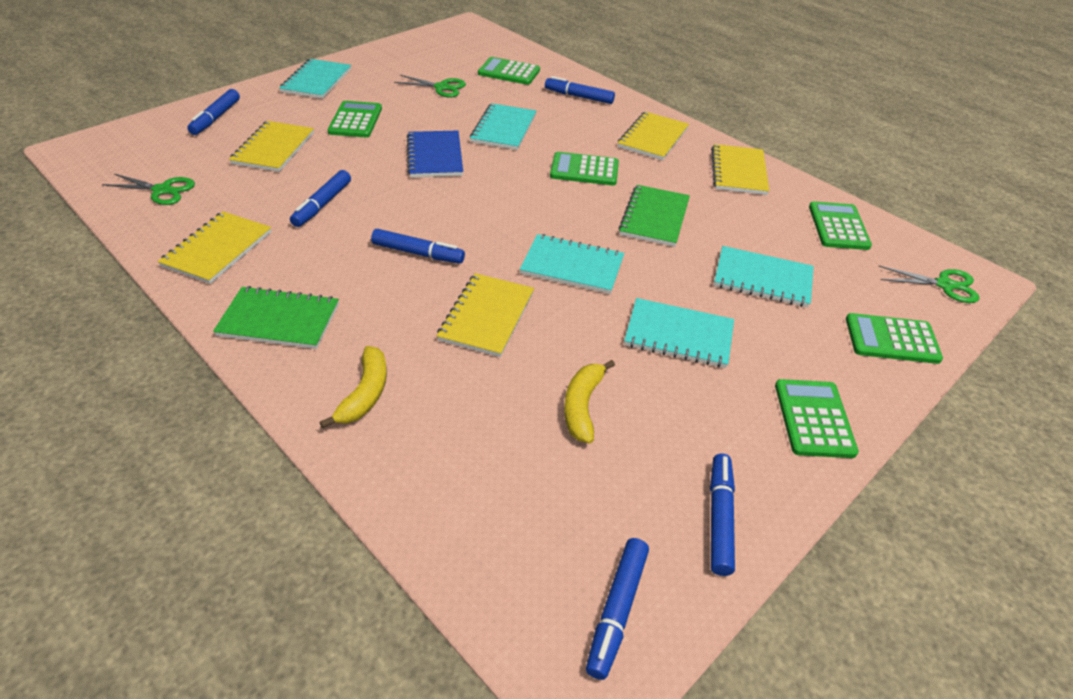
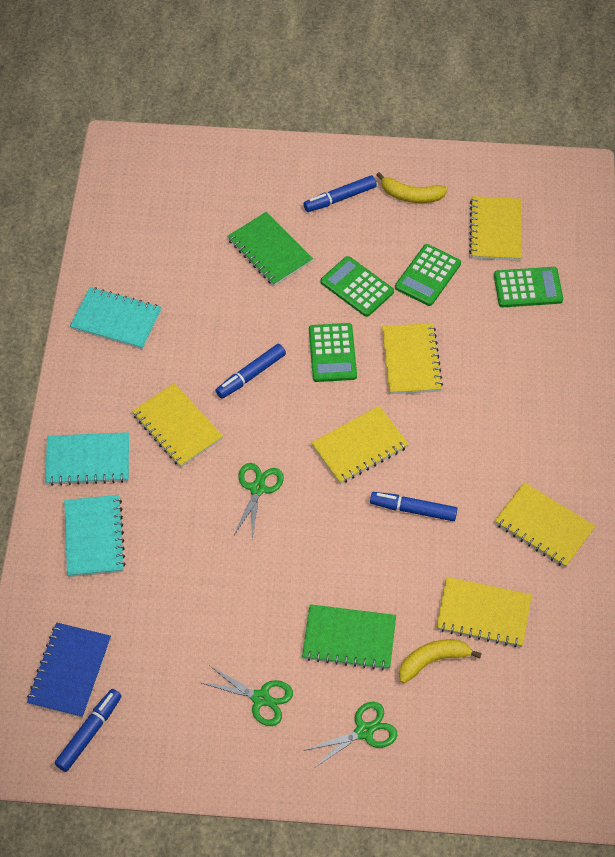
blue marker: 6 -> 4
green calculator: 6 -> 4
turquoise notebook: 5 -> 3
yellow notebook: 5 -> 6

